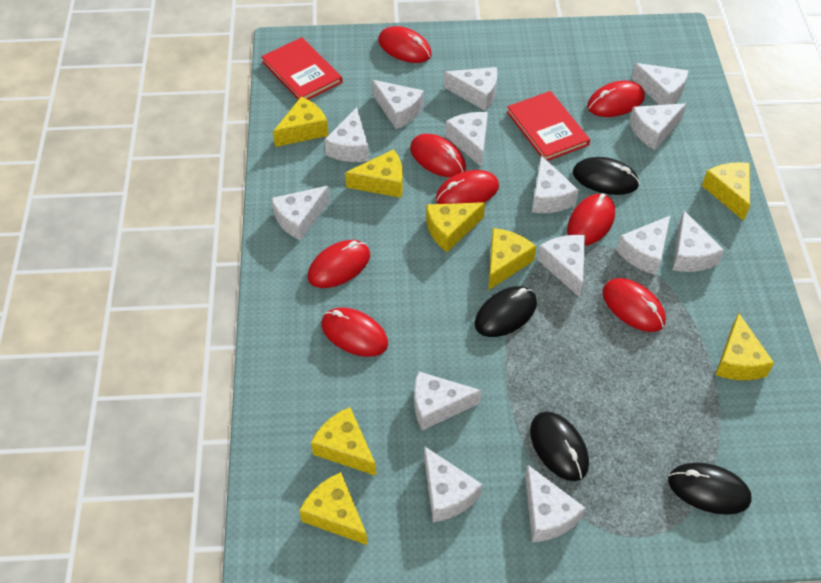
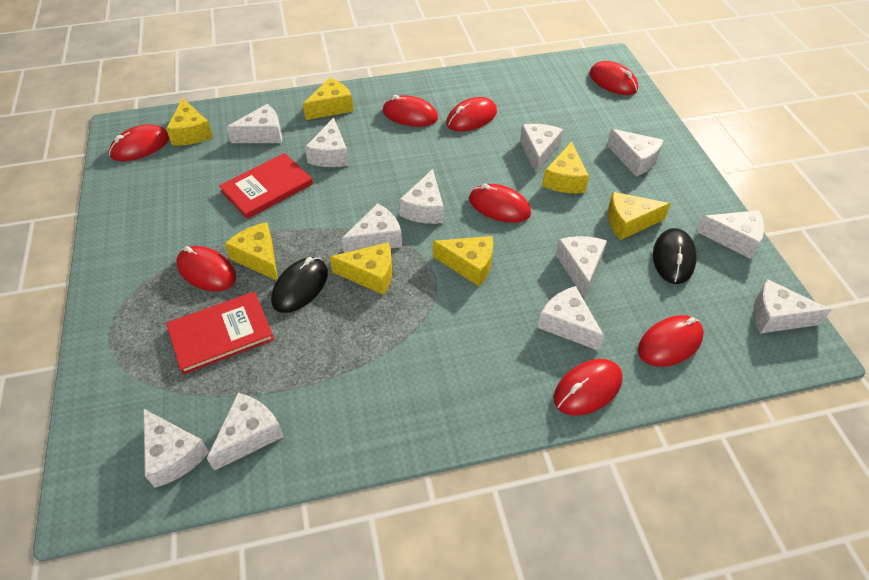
black mouse: 4 -> 2
white cheese: 14 -> 12
yellow cheese: 8 -> 7

